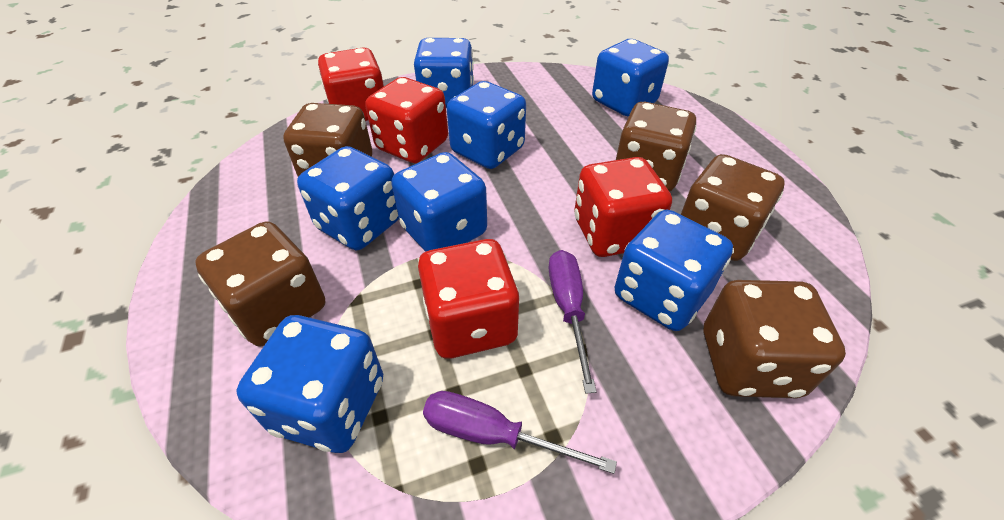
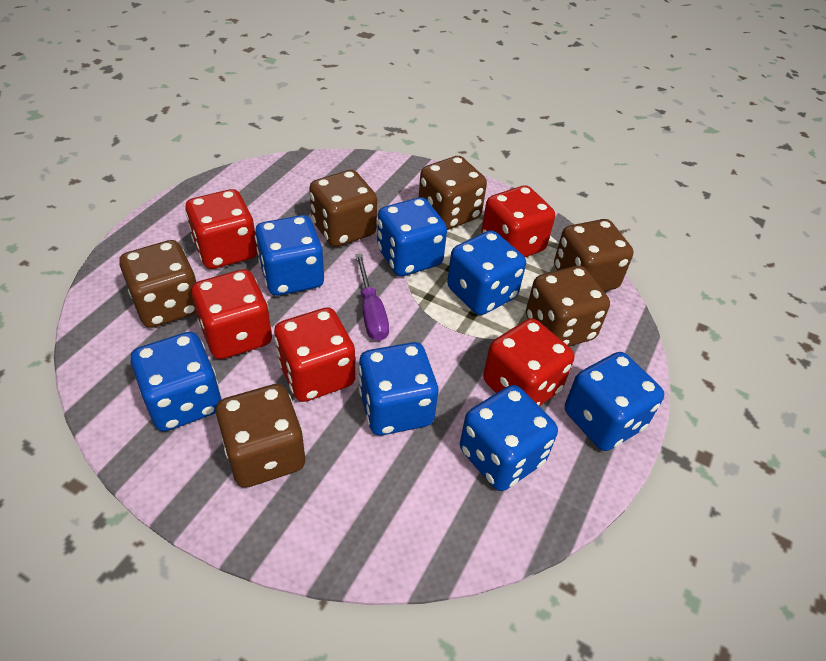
brown dice: 5 -> 6
purple screwdriver: 2 -> 1
red dice: 4 -> 5

